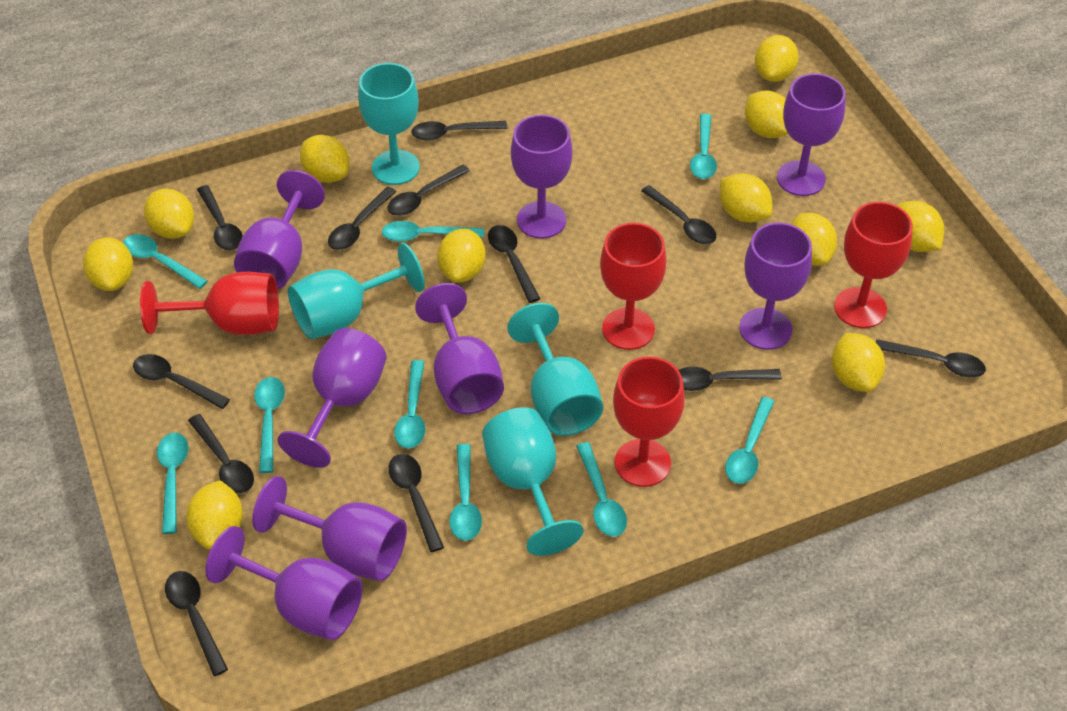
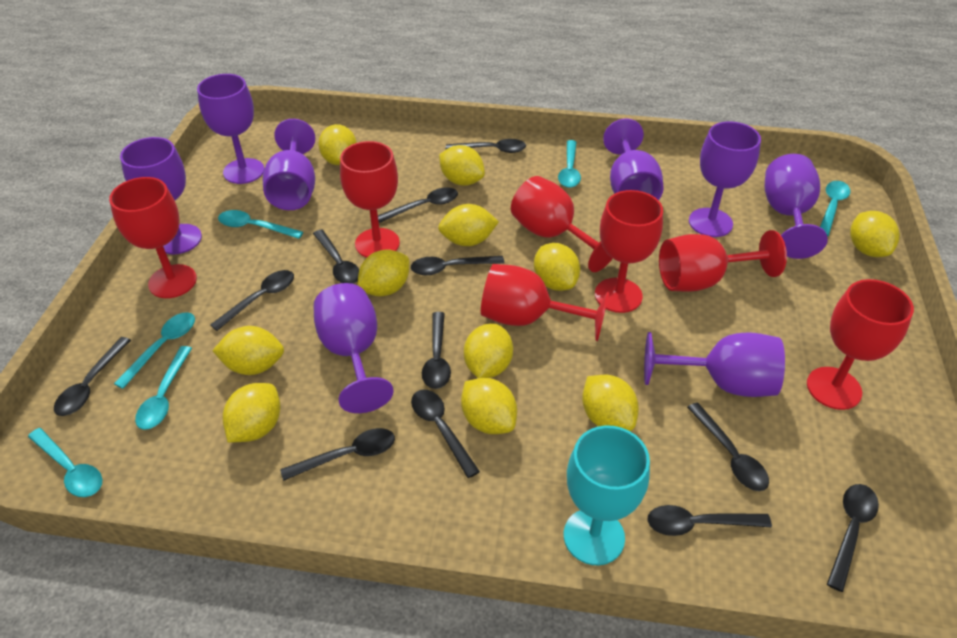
red goblet: 4 -> 7
turquoise goblet: 4 -> 1
turquoise spoon: 9 -> 6

